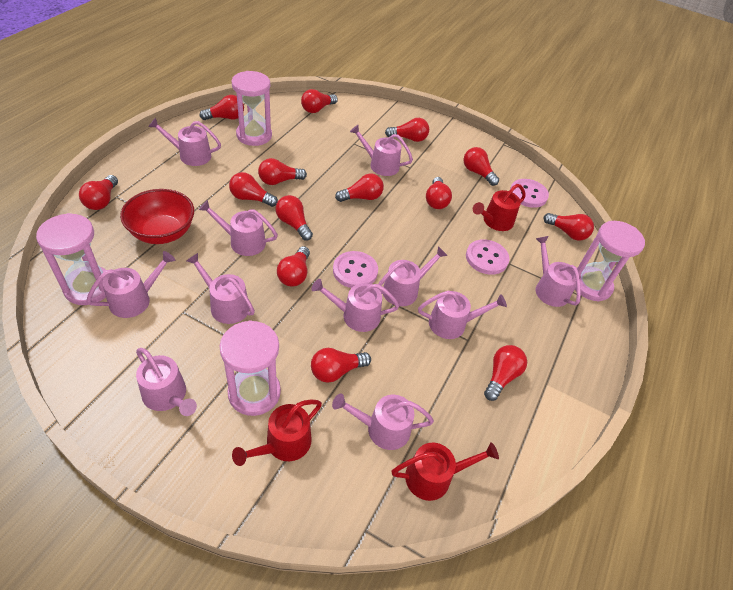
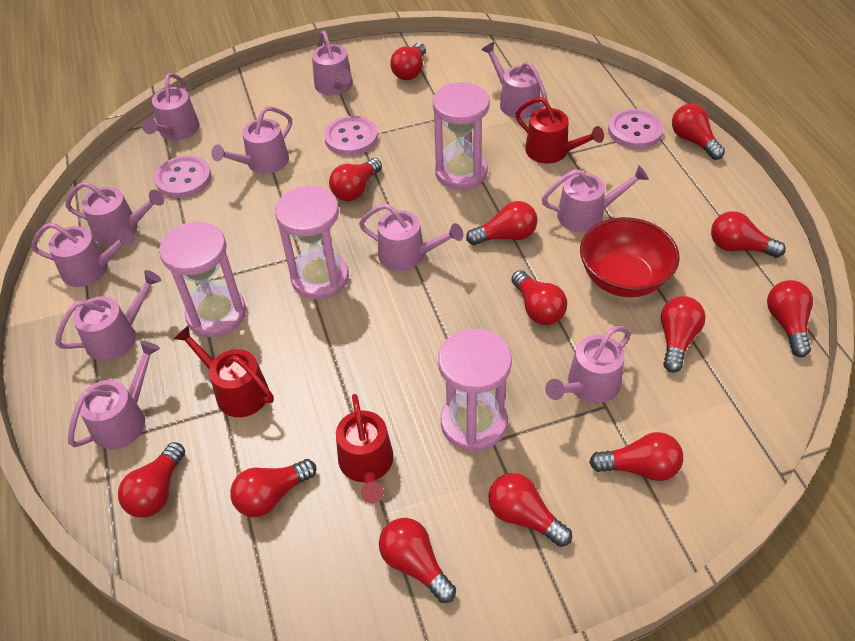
red light bulb: 14 -> 13

